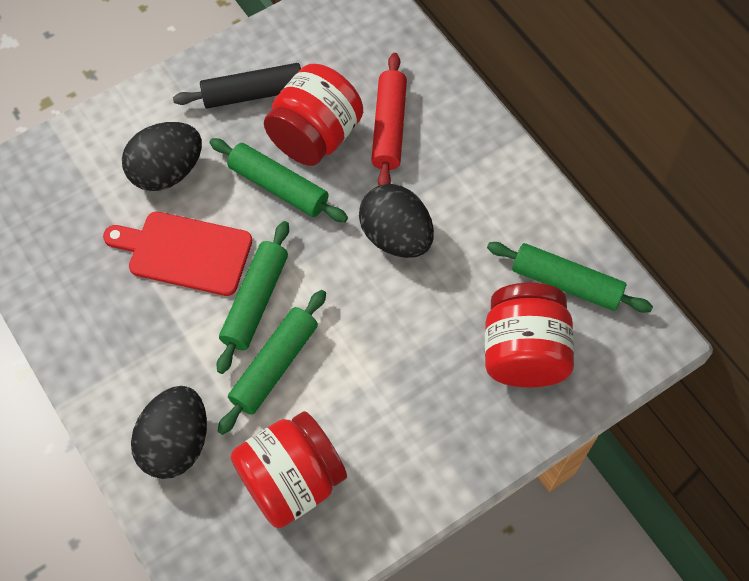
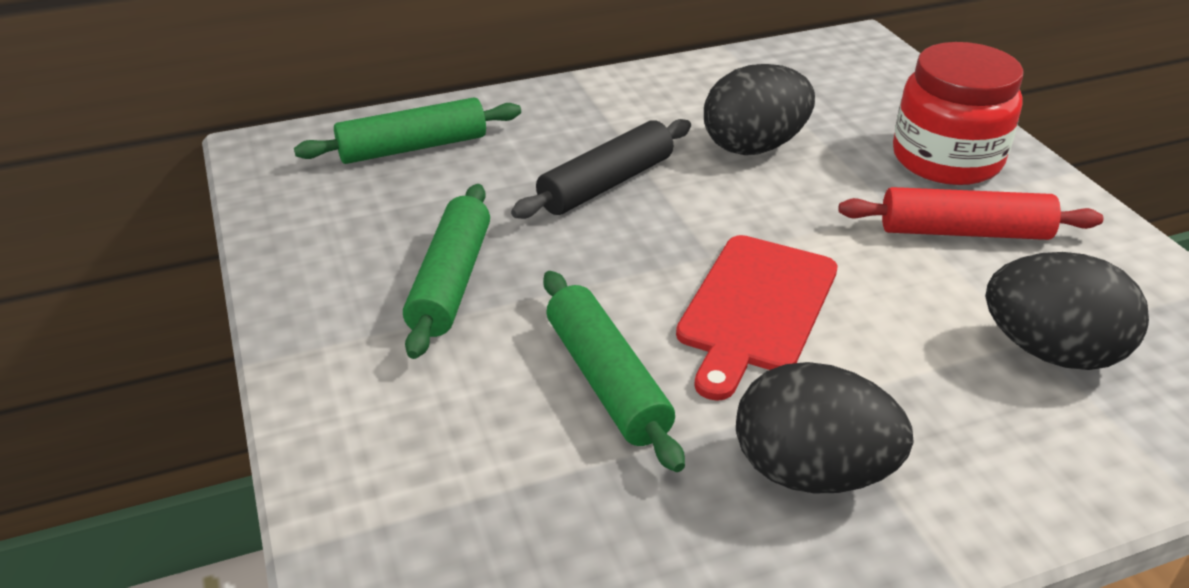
green rolling pin: 4 -> 3
red jar: 3 -> 1

